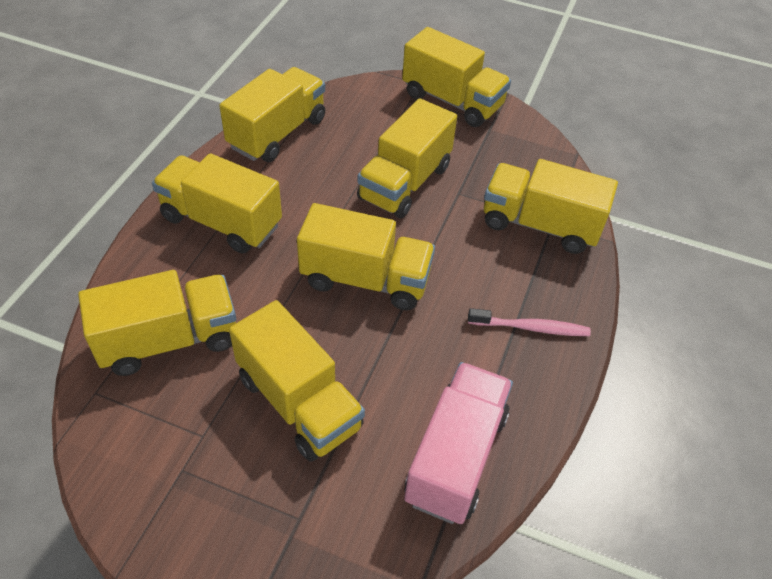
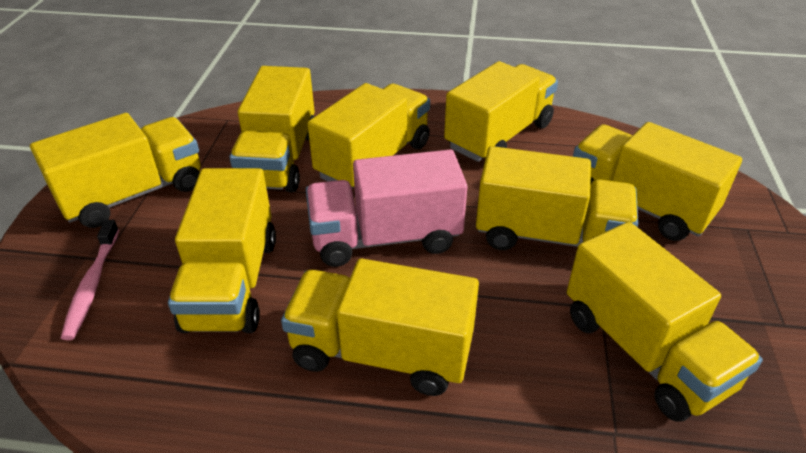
yellow truck: 8 -> 9

